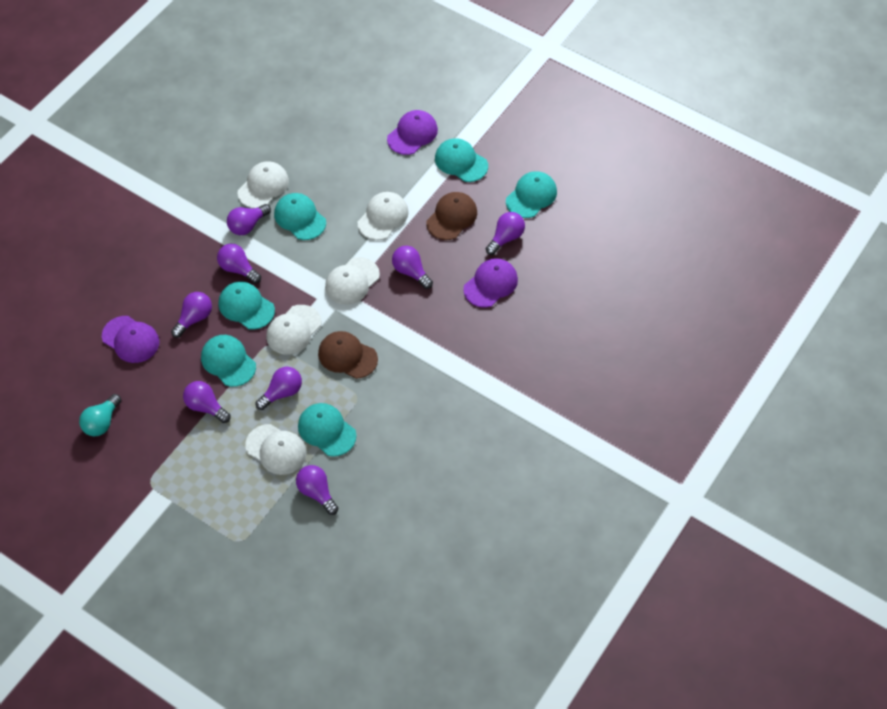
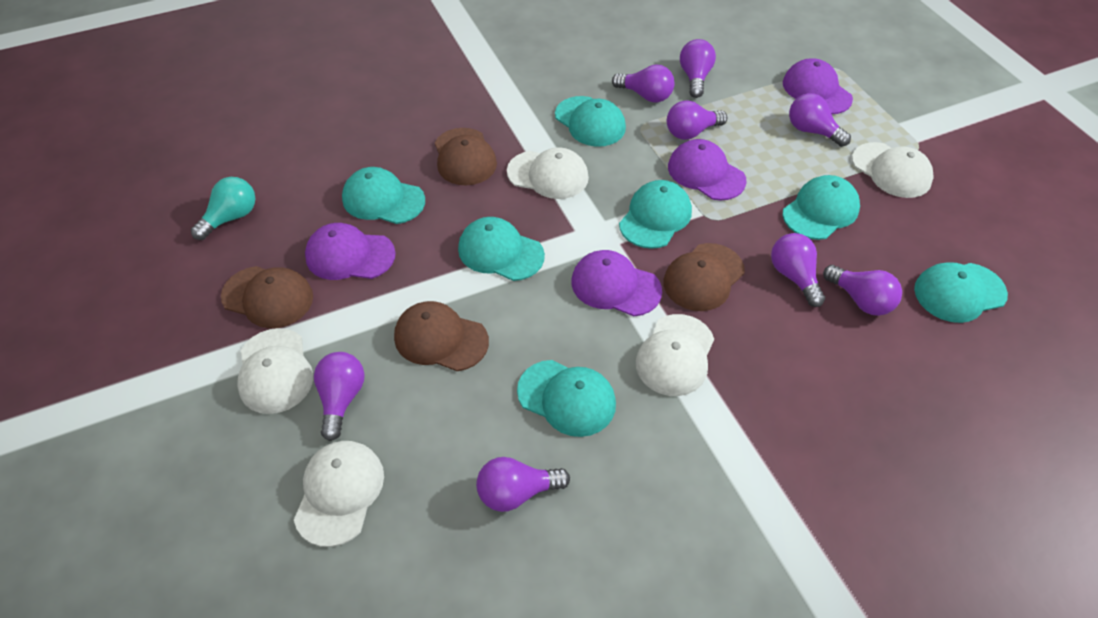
brown cap: 2 -> 4
purple cap: 3 -> 4
turquoise cap: 6 -> 7

